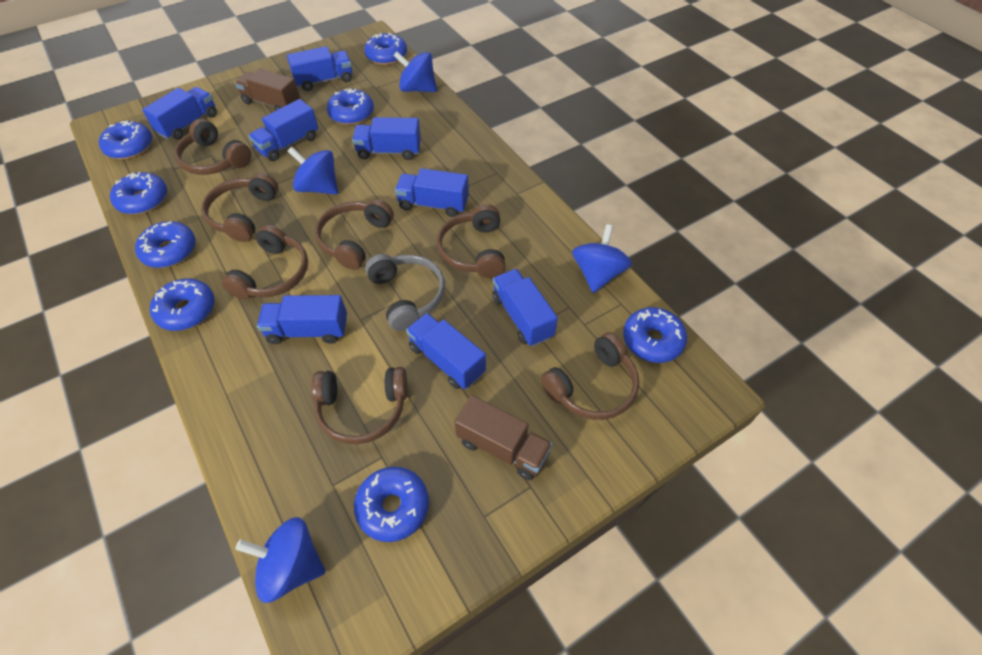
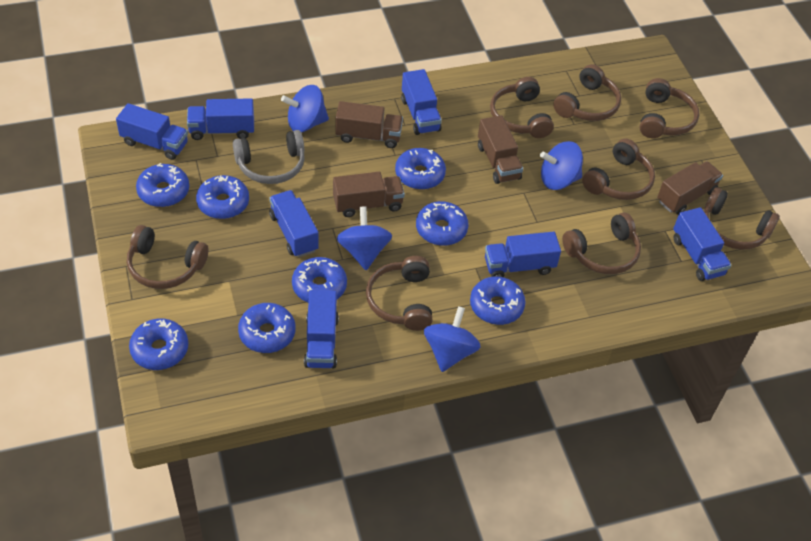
blue truck: 8 -> 7
brown headphones: 7 -> 8
brown truck: 2 -> 4

